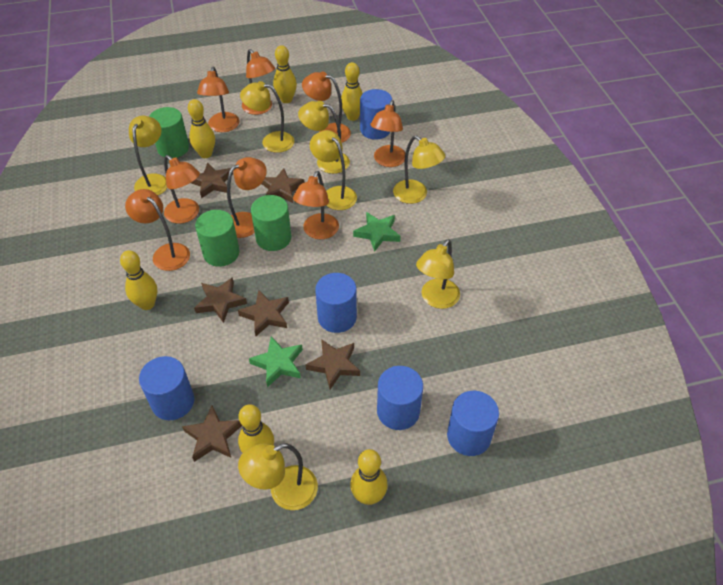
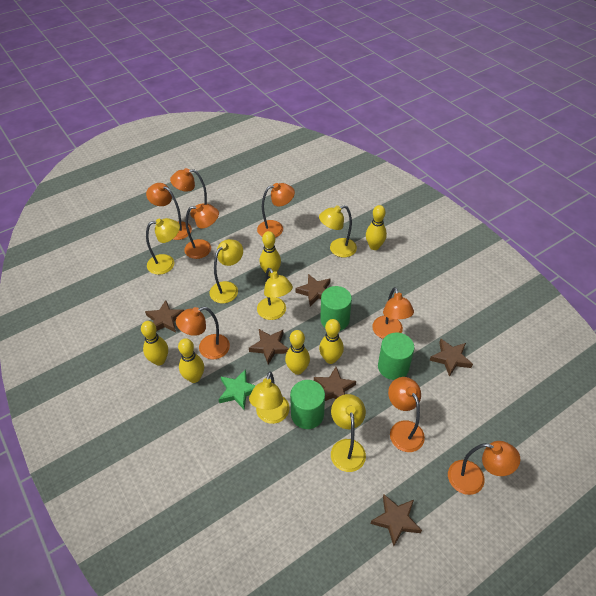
blue cylinder: 5 -> 0
green star: 2 -> 1
yellow lamp: 7 -> 6

